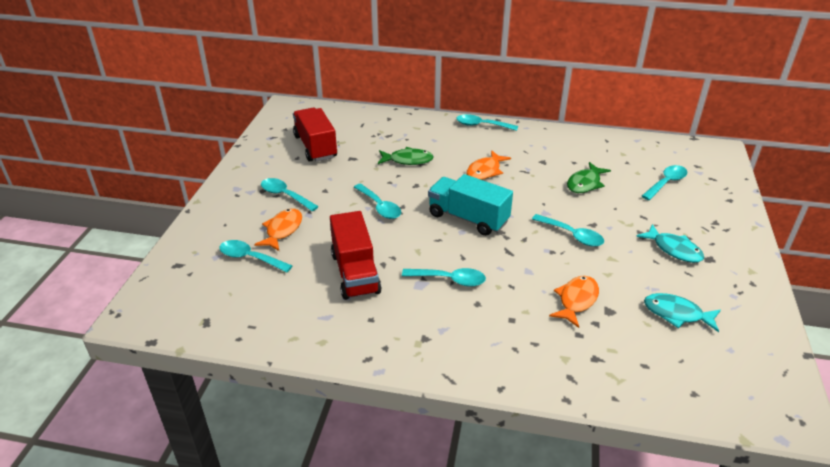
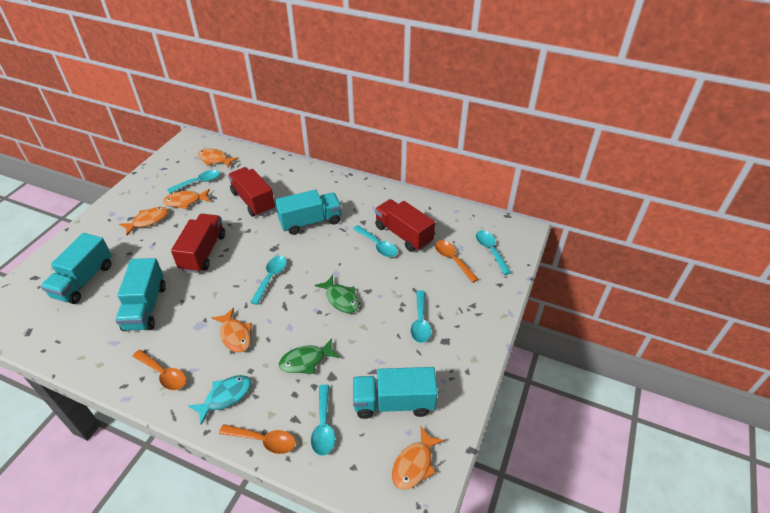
orange fish: 3 -> 5
orange spoon: 0 -> 3
red truck: 2 -> 3
turquoise fish: 2 -> 1
turquoise spoon: 7 -> 6
turquoise truck: 1 -> 4

